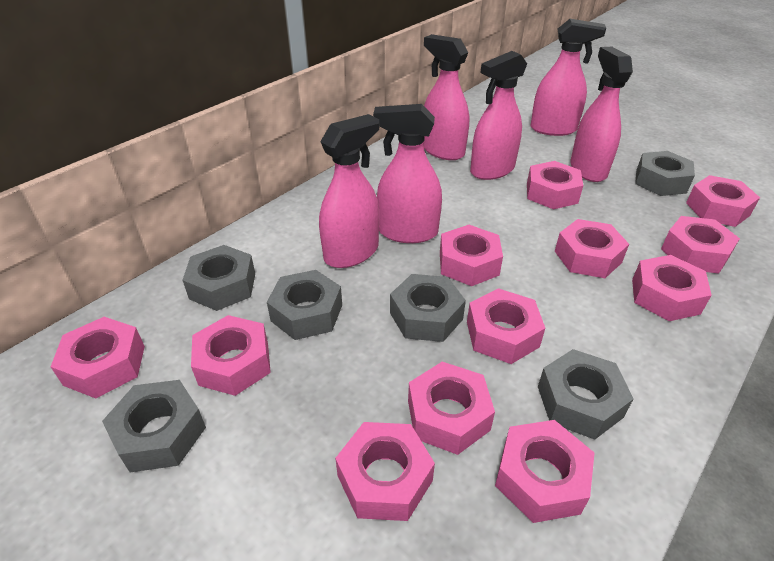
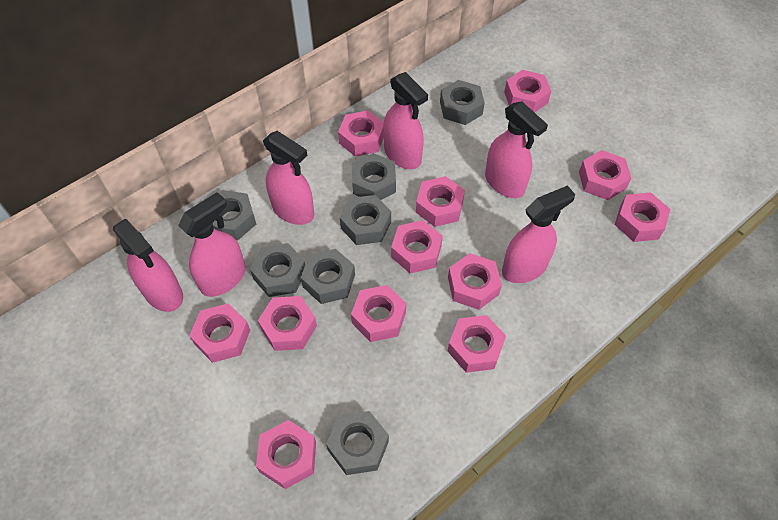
grey nut: 6 -> 7

